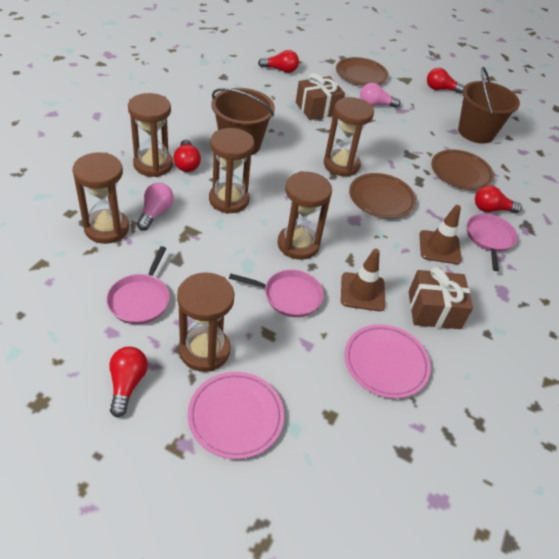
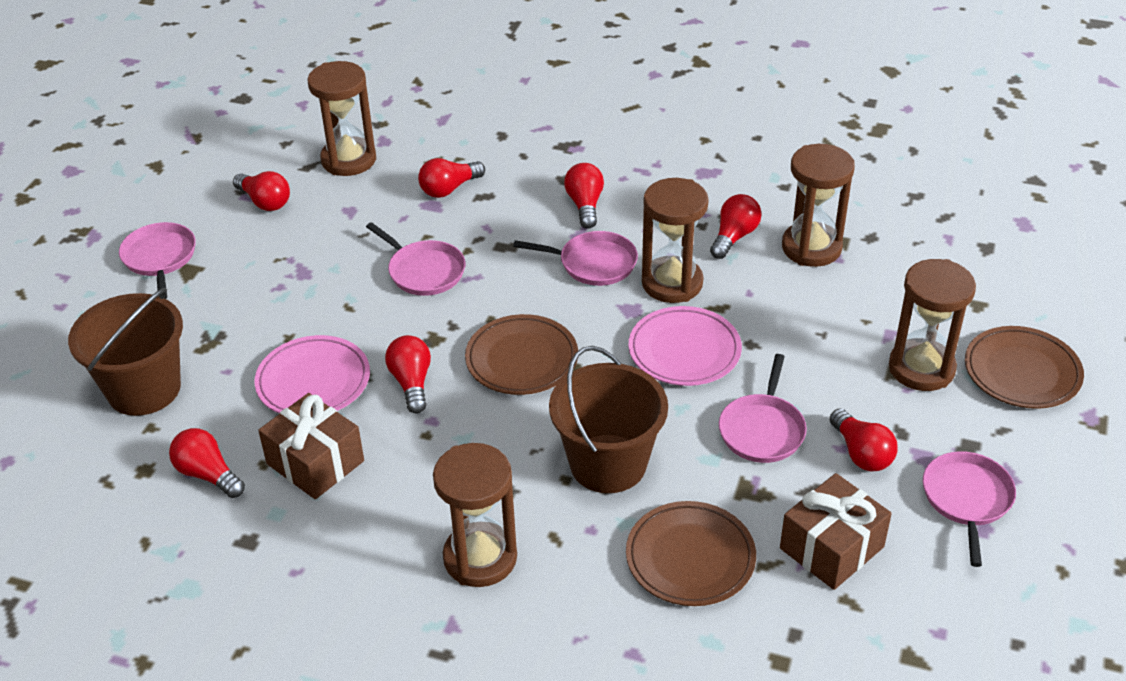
brown hourglass: 6 -> 5
brown traffic cone: 2 -> 0
pink light bulb: 2 -> 0
pink pan: 3 -> 5
red light bulb: 5 -> 7

